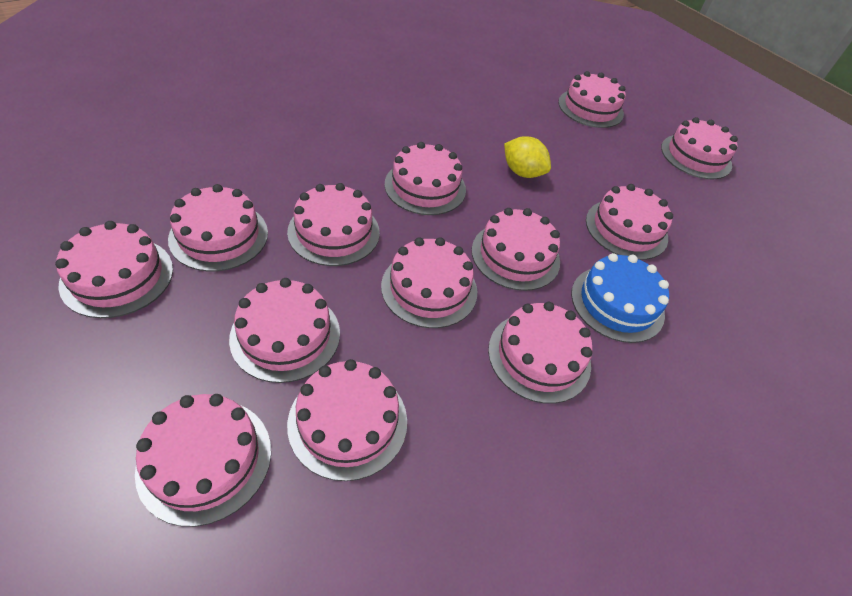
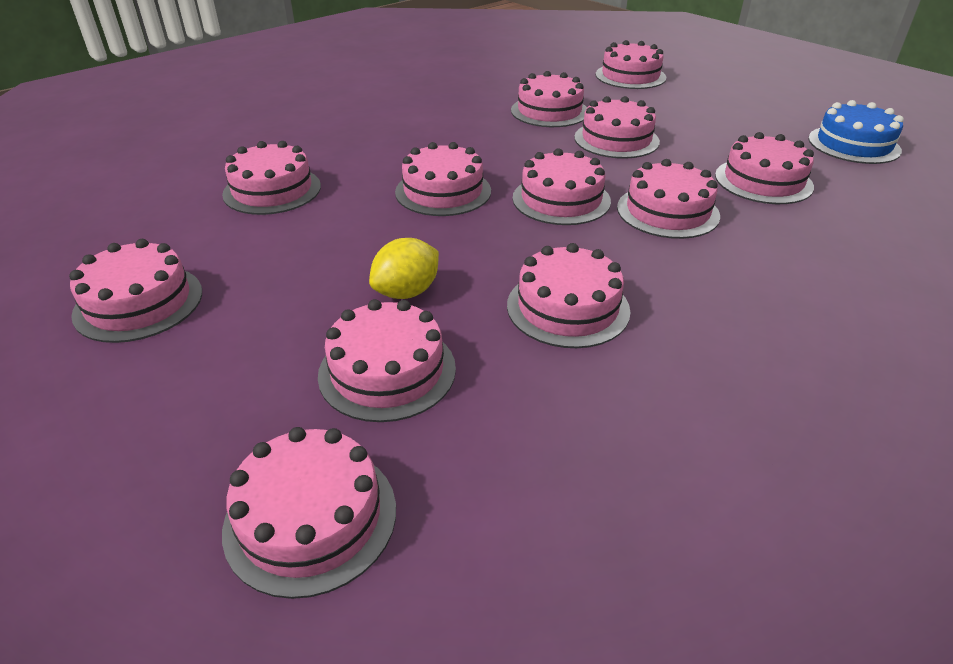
pink cake: 13 -> 12

